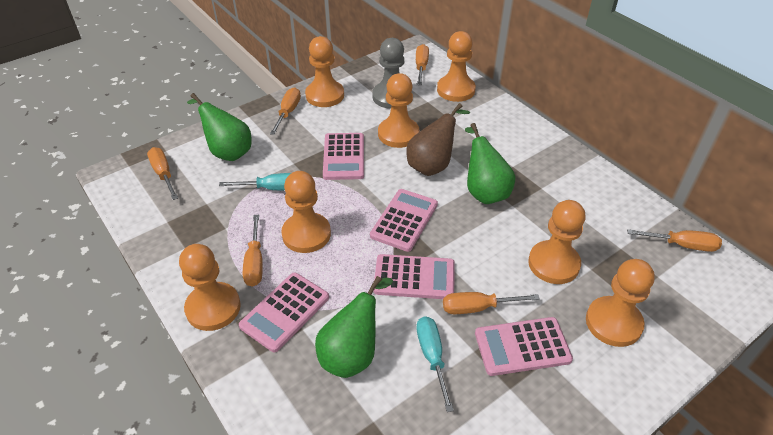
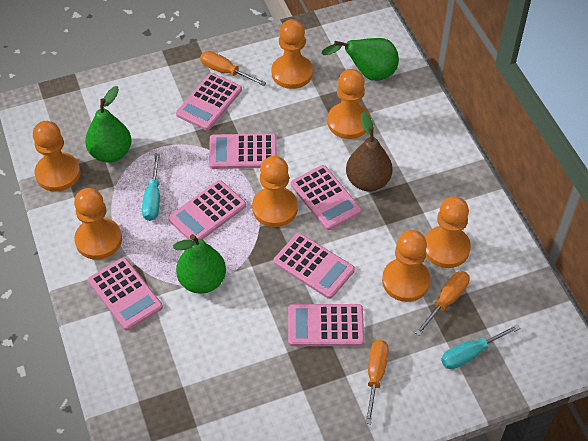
grey pawn: 1 -> 0
orange screwdriver: 6 -> 3
pink calculator: 5 -> 7

